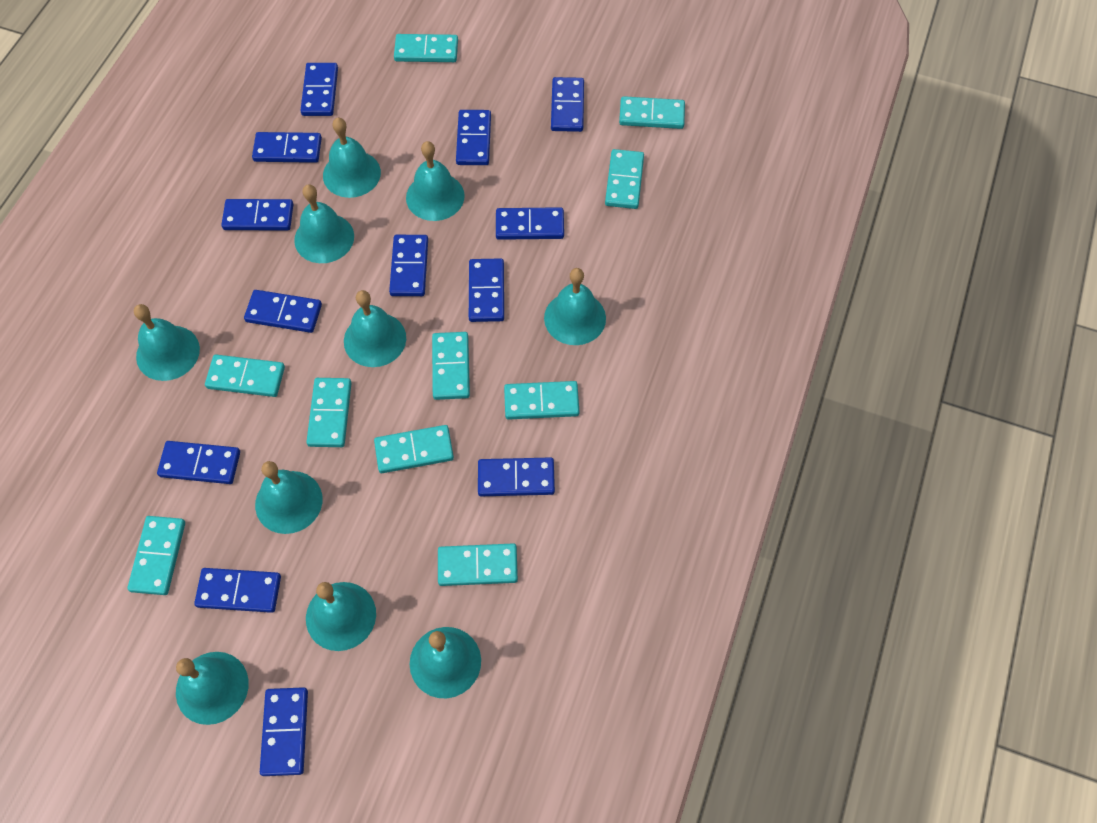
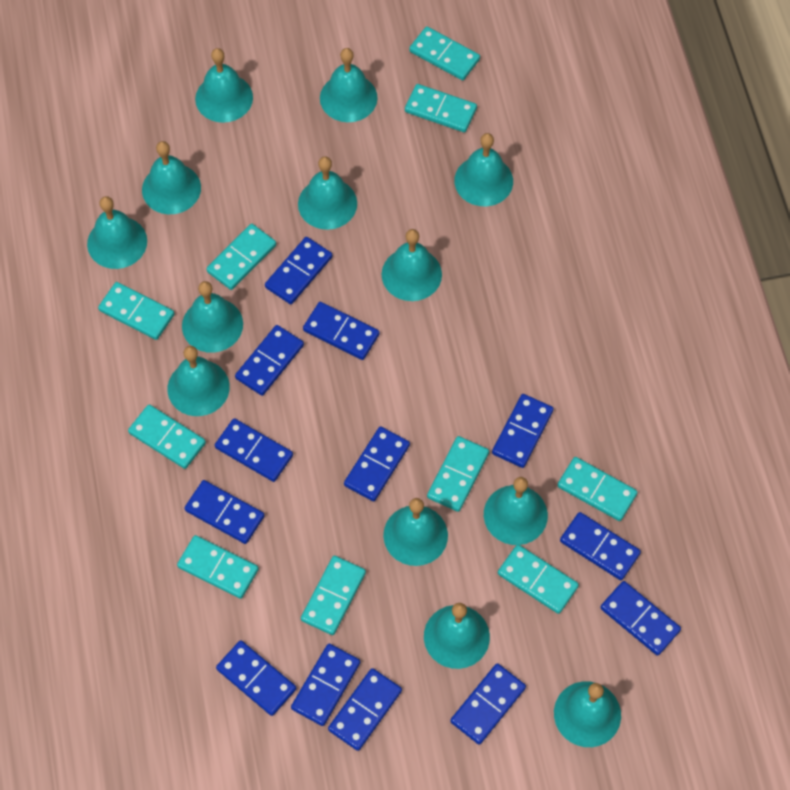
turquoise bell: 10 -> 13

